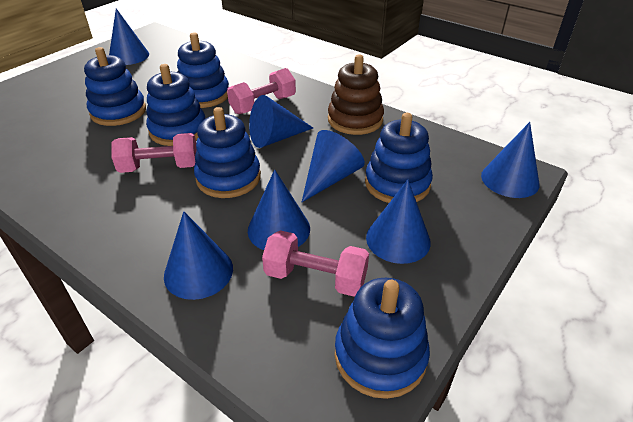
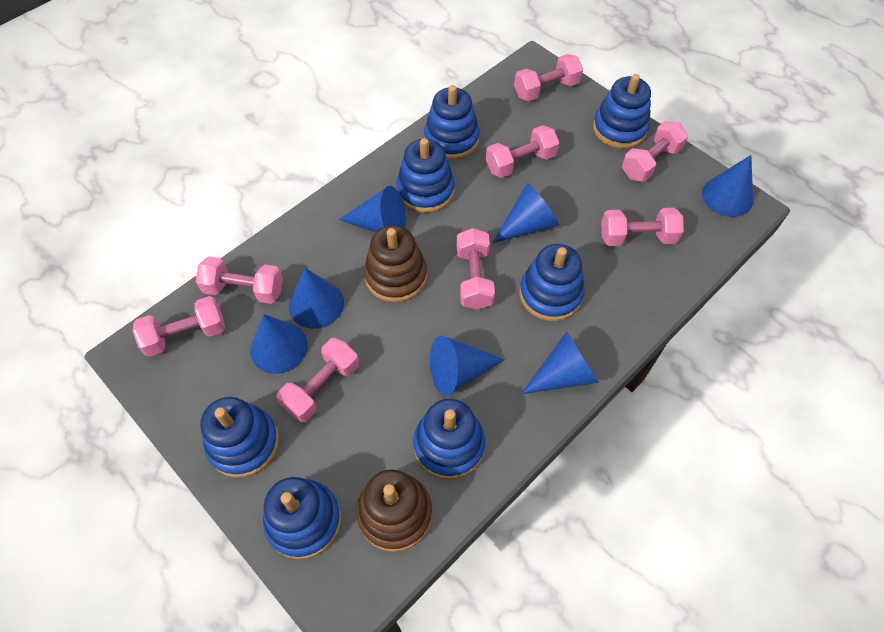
blue stacking toy: 6 -> 7
brown stacking toy: 1 -> 2
pink dumbbell: 3 -> 8

